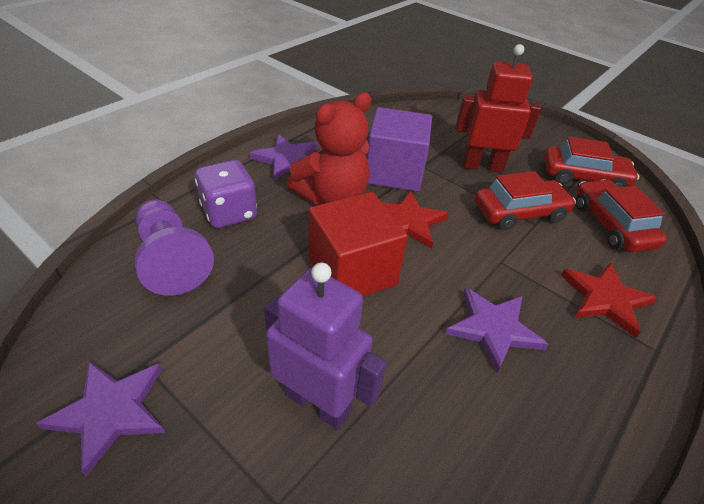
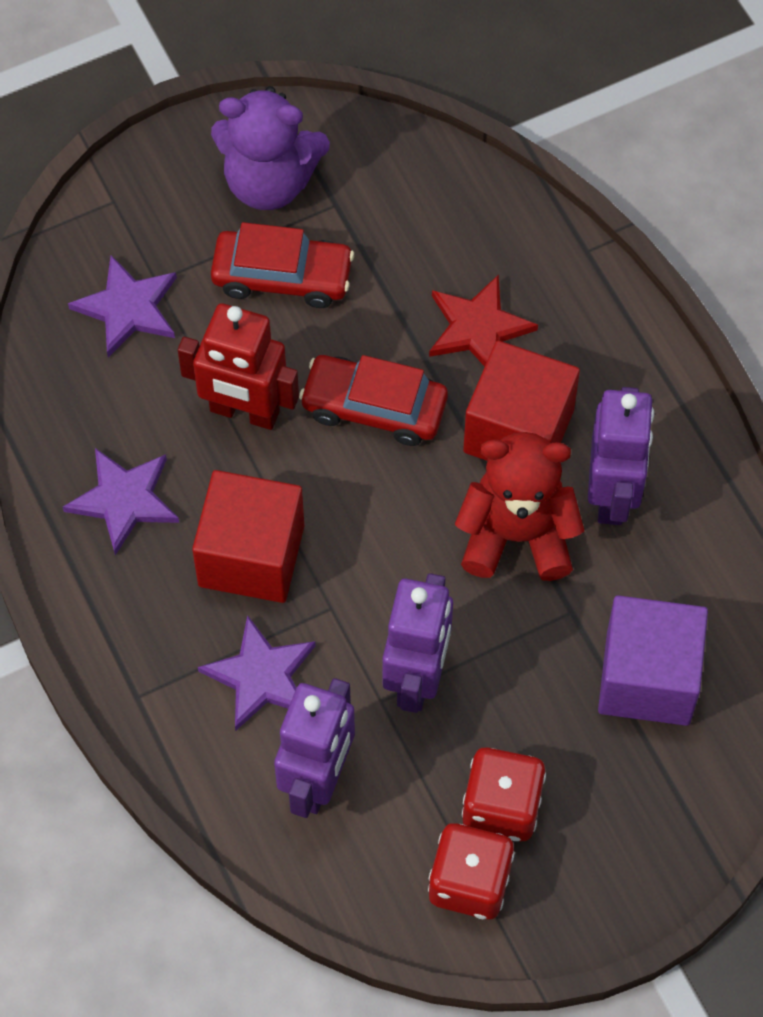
purple dice: 1 -> 0
purple pawn: 1 -> 0
purple robot: 1 -> 3
purple teddy bear: 0 -> 1
red car: 3 -> 2
red cube: 1 -> 2
red dice: 0 -> 2
red star: 2 -> 1

